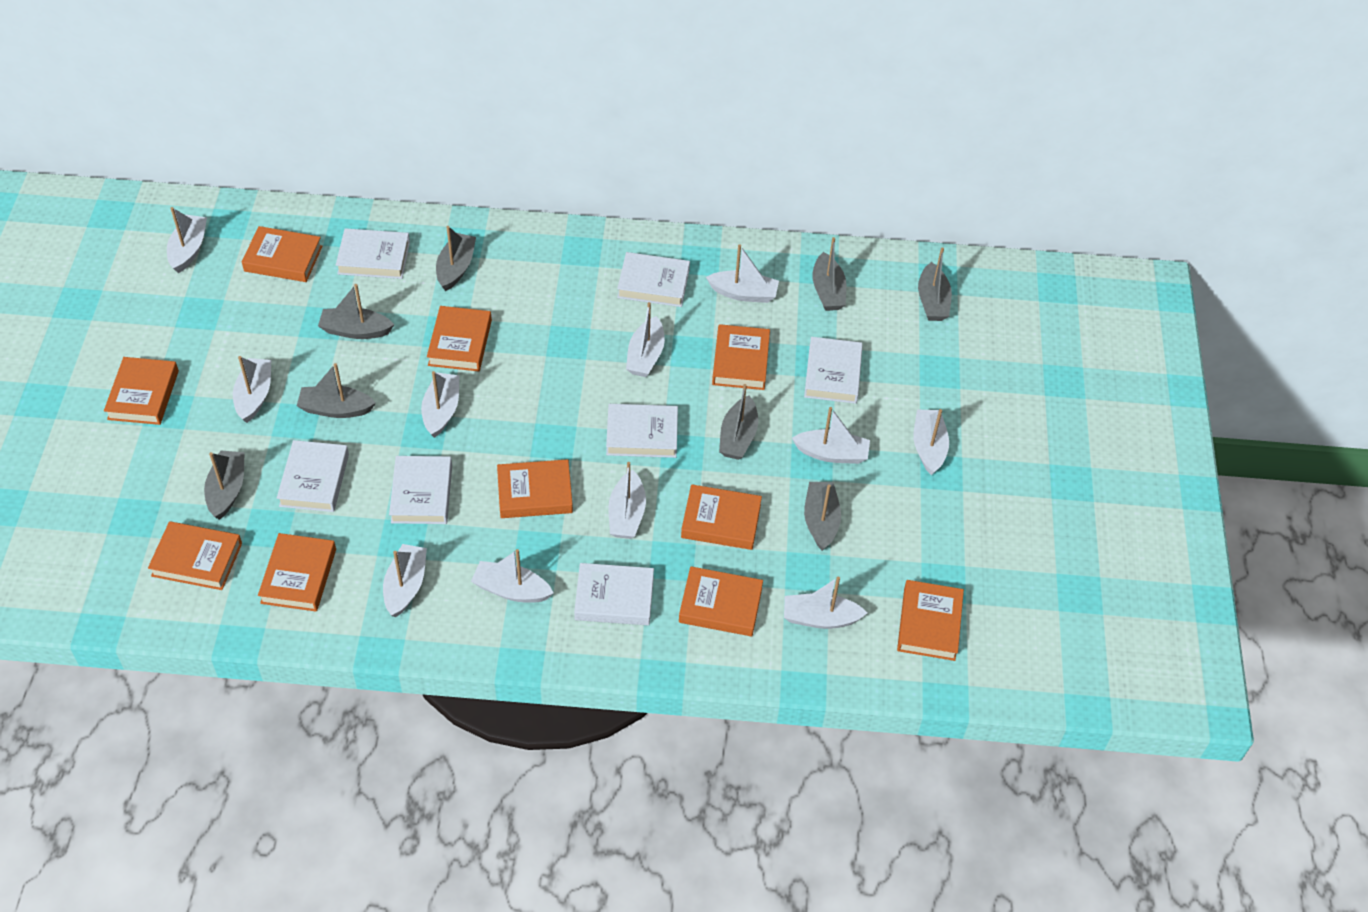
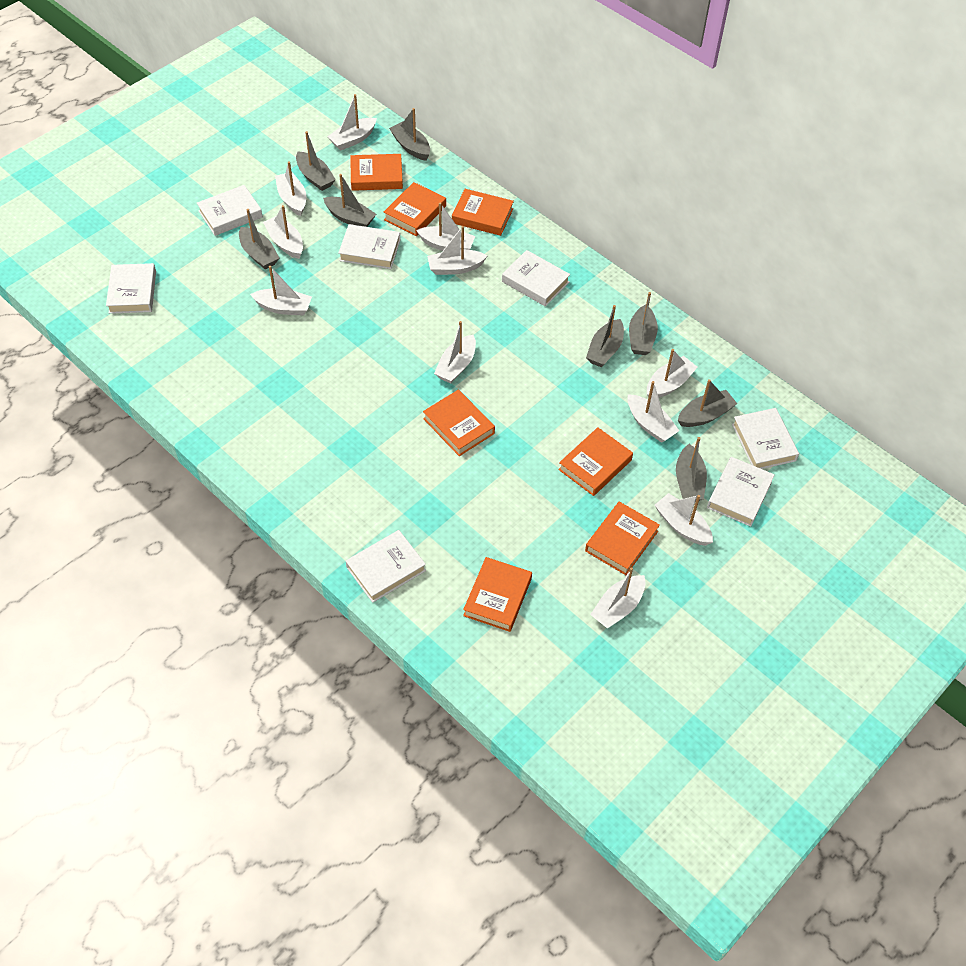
orange book: 10 -> 7

